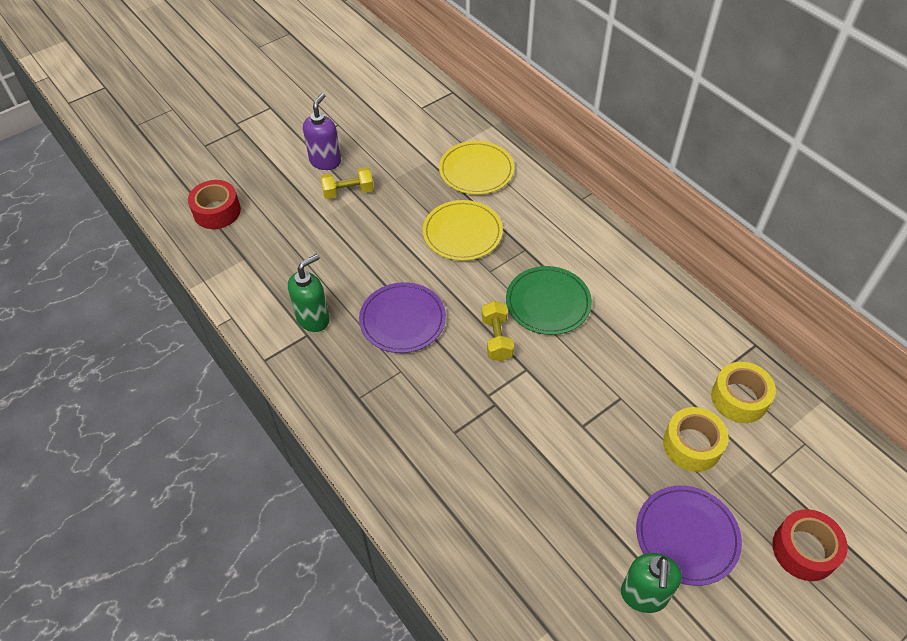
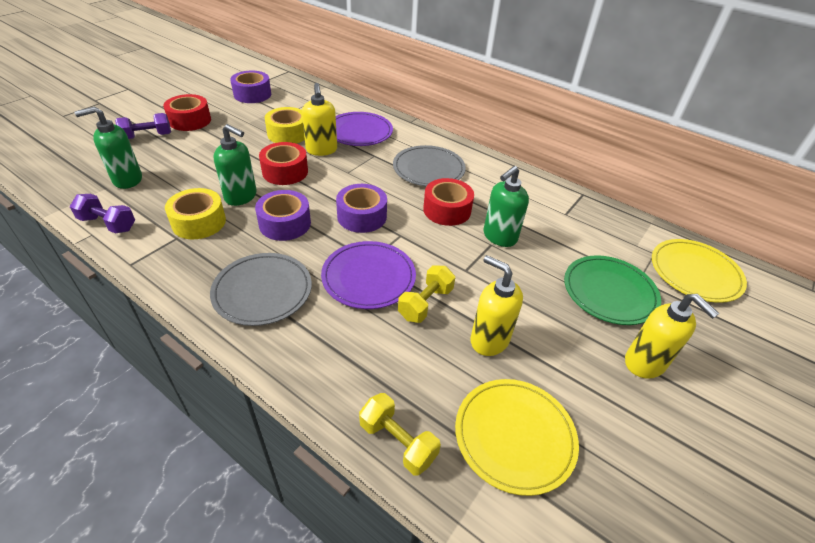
green soap dispenser: 2 -> 3
grey plate: 0 -> 2
purple dumbbell: 0 -> 2
purple soap dispenser: 1 -> 0
purple tape: 0 -> 3
red tape: 2 -> 3
yellow soap dispenser: 0 -> 3

